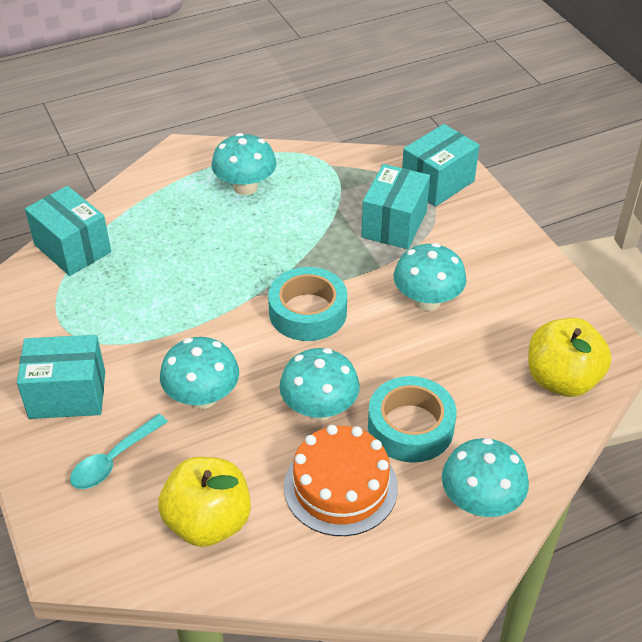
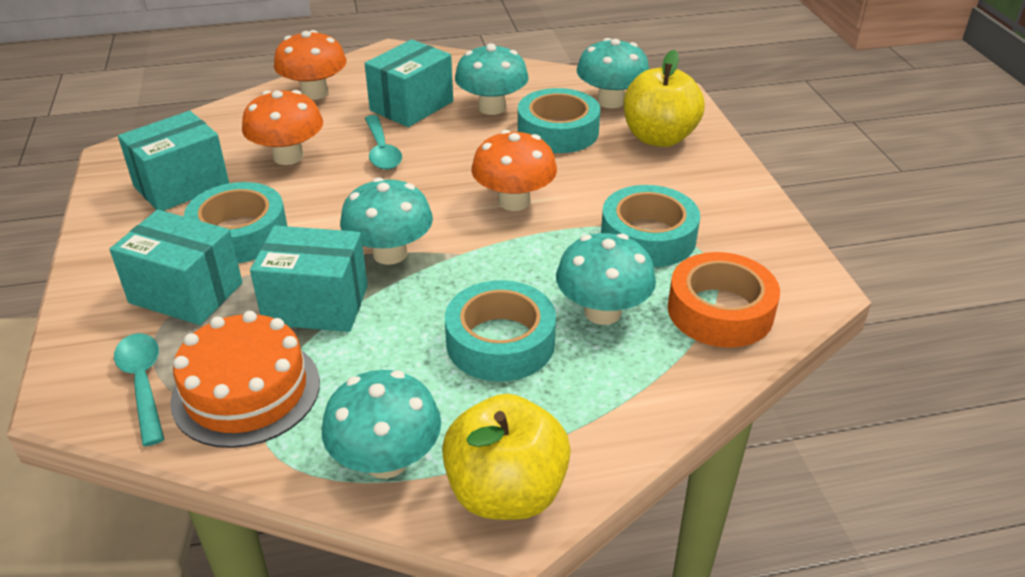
orange mushroom: 0 -> 3
orange tape: 0 -> 1
turquoise spoon: 1 -> 2
turquoise tape: 2 -> 4

